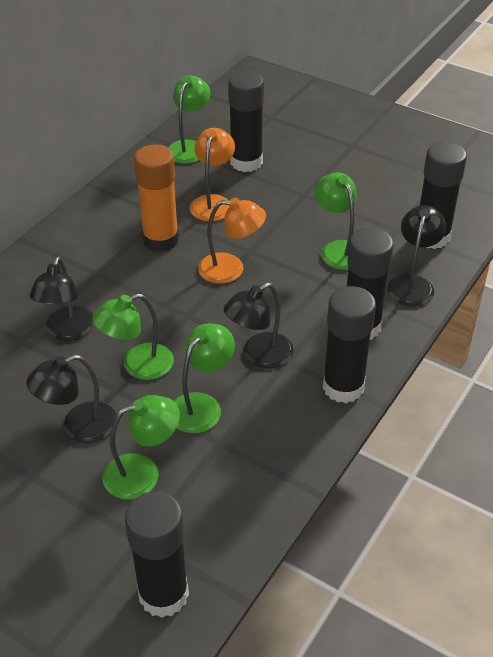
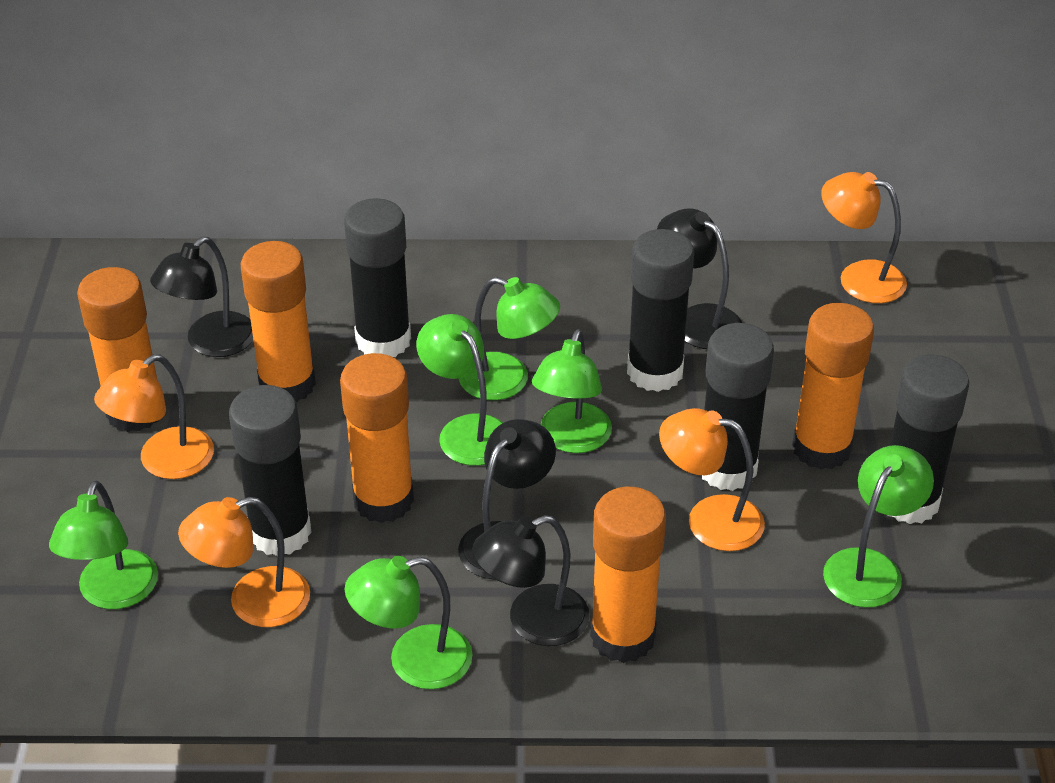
green lamp: 5 -> 6
orange glue stick: 1 -> 5
orange lamp: 2 -> 4

